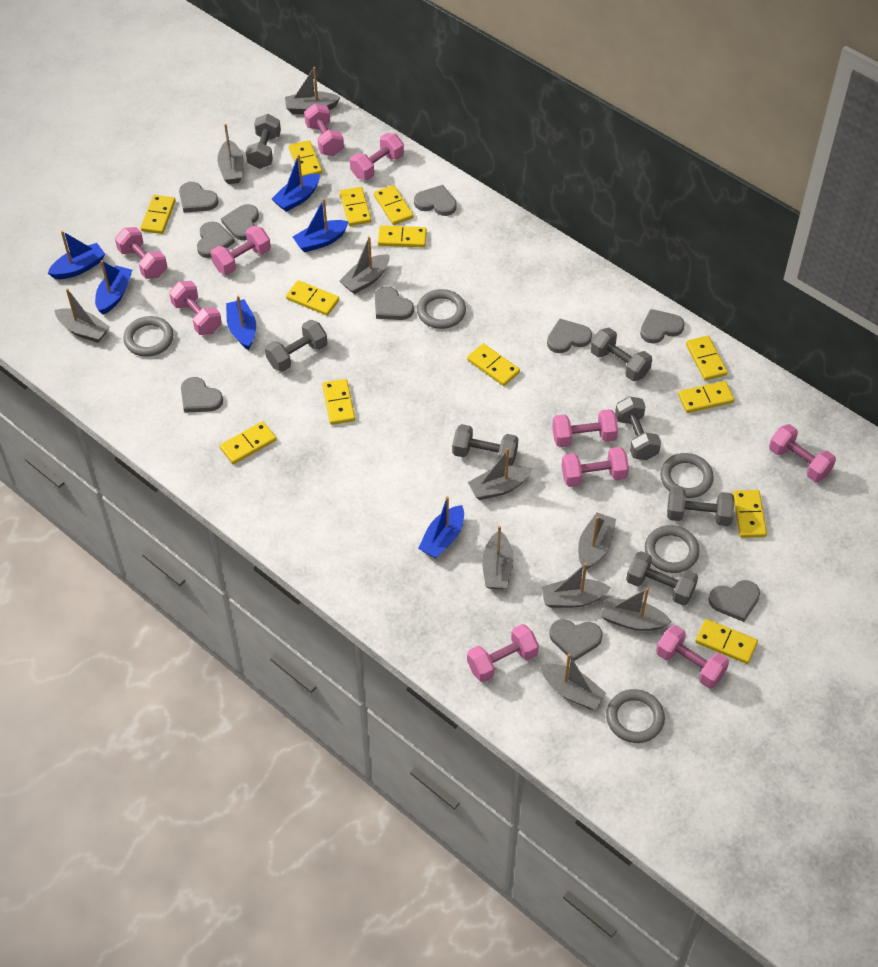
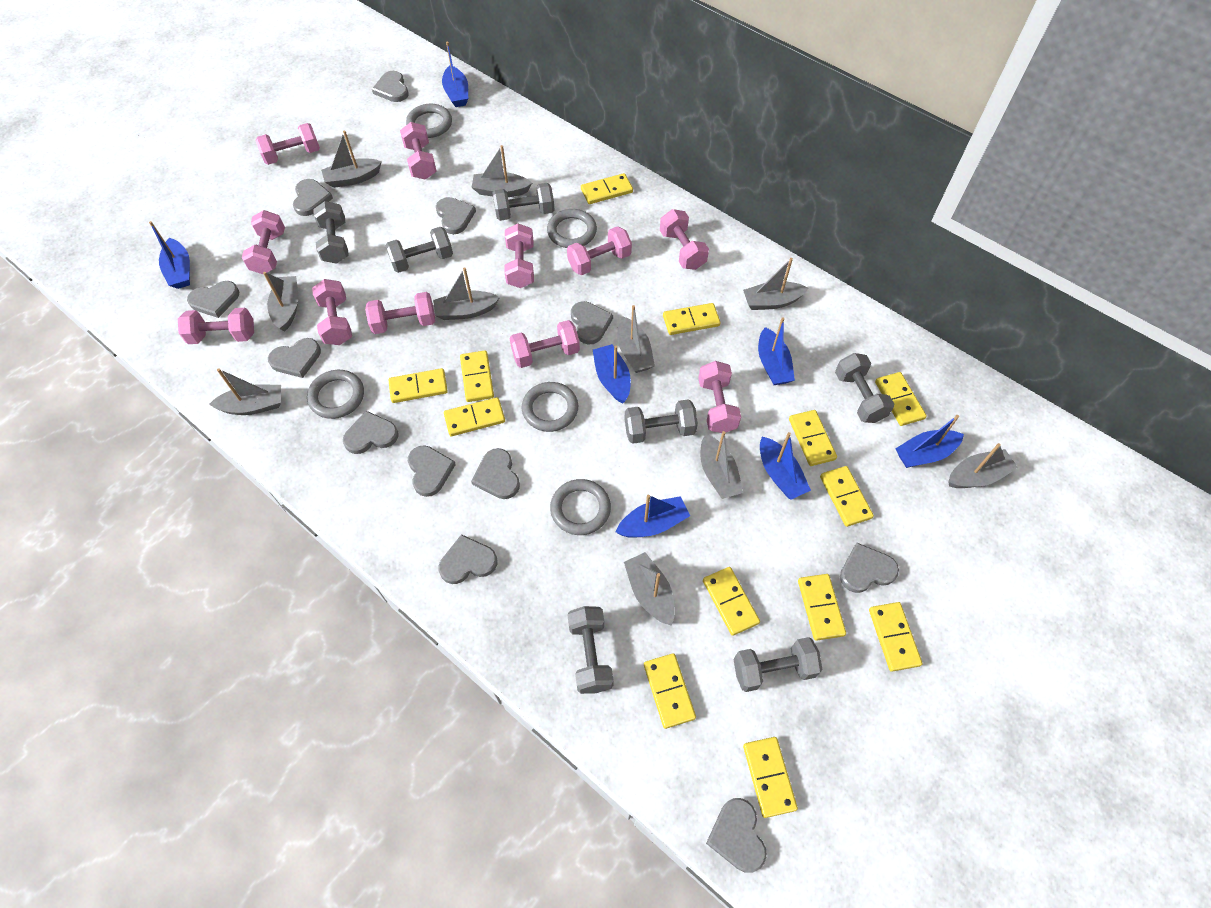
blue boat: 6 -> 7
grey heart: 10 -> 12
pink dumbbell: 10 -> 11

